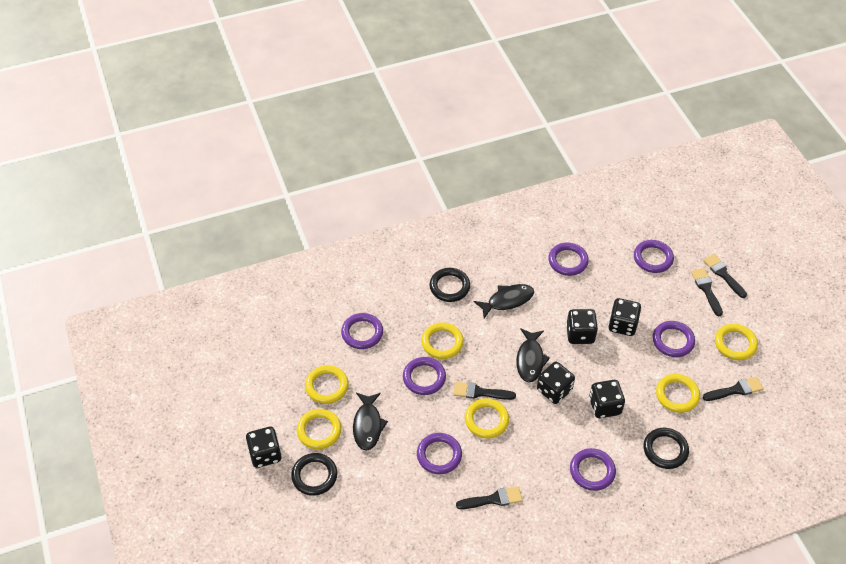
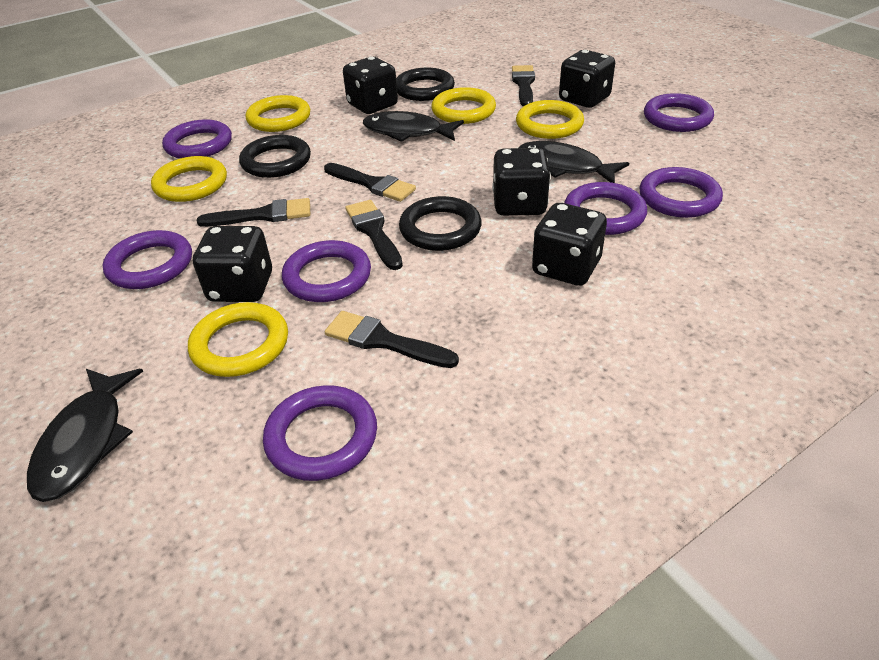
yellow ring: 6 -> 5

